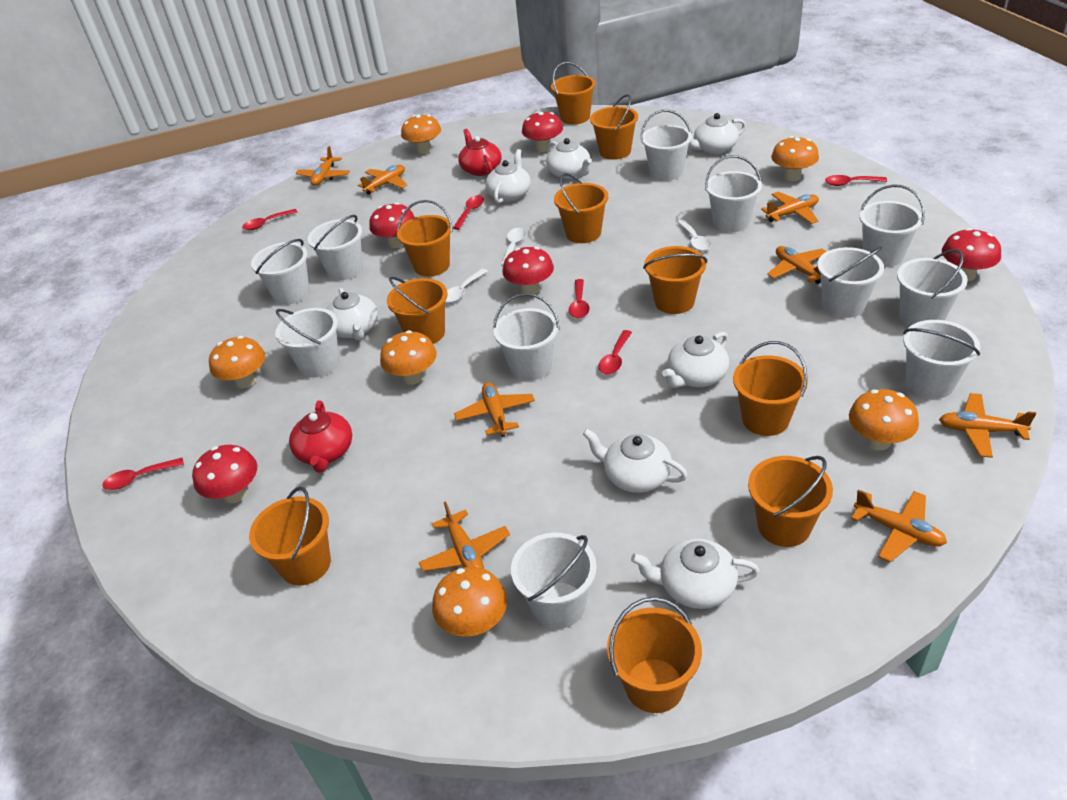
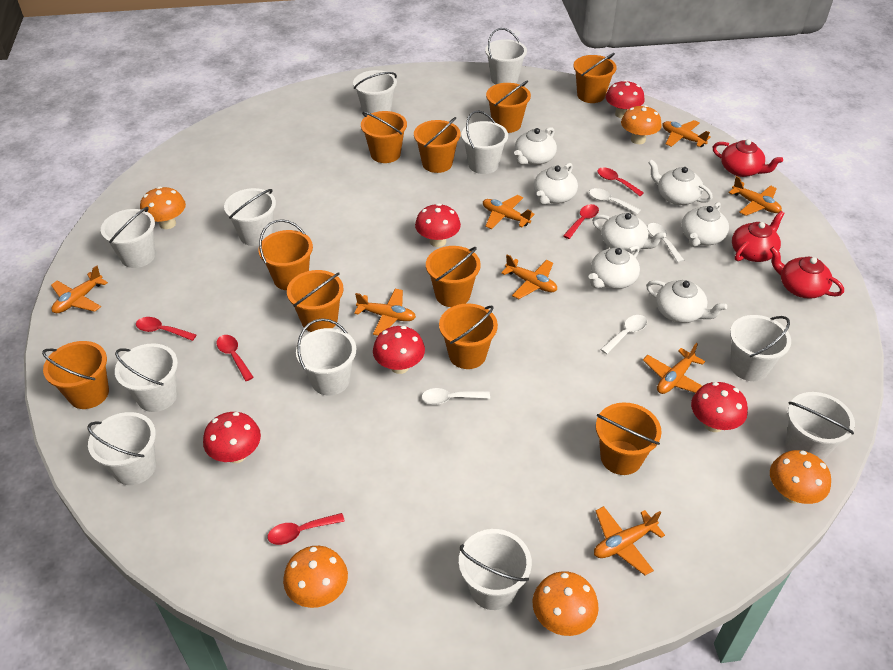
orange mushroom: 6 -> 5
red spoon: 6 -> 5
red teapot: 2 -> 3
white spoon: 3 -> 4

